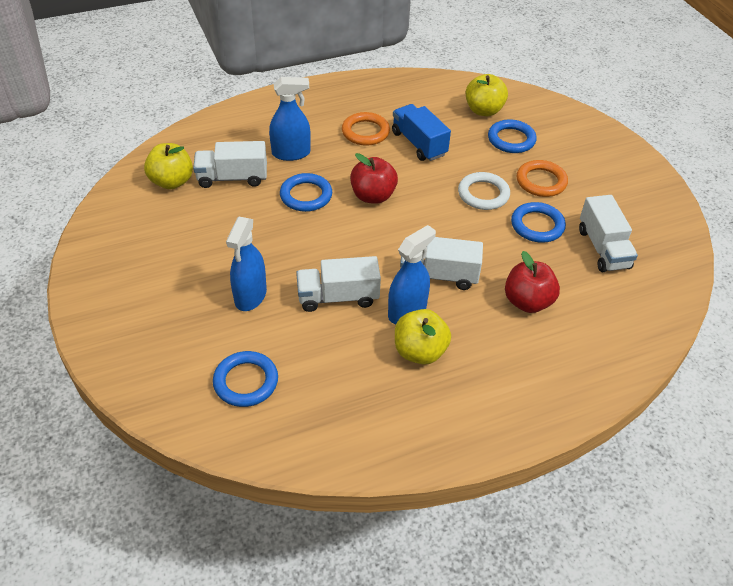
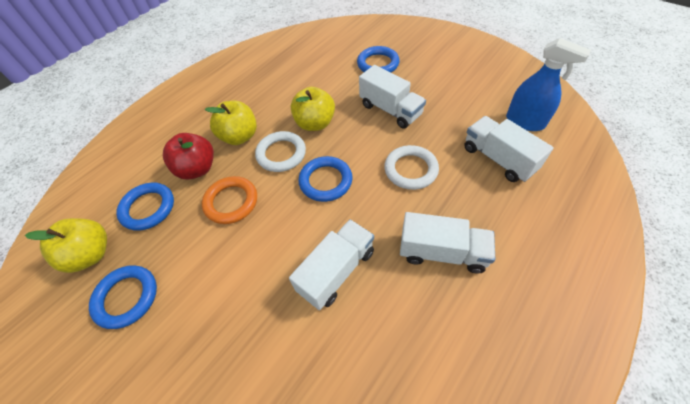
blue spray bottle: 3 -> 1
blue truck: 1 -> 0
orange ring: 2 -> 1
red apple: 2 -> 1
white ring: 1 -> 2

